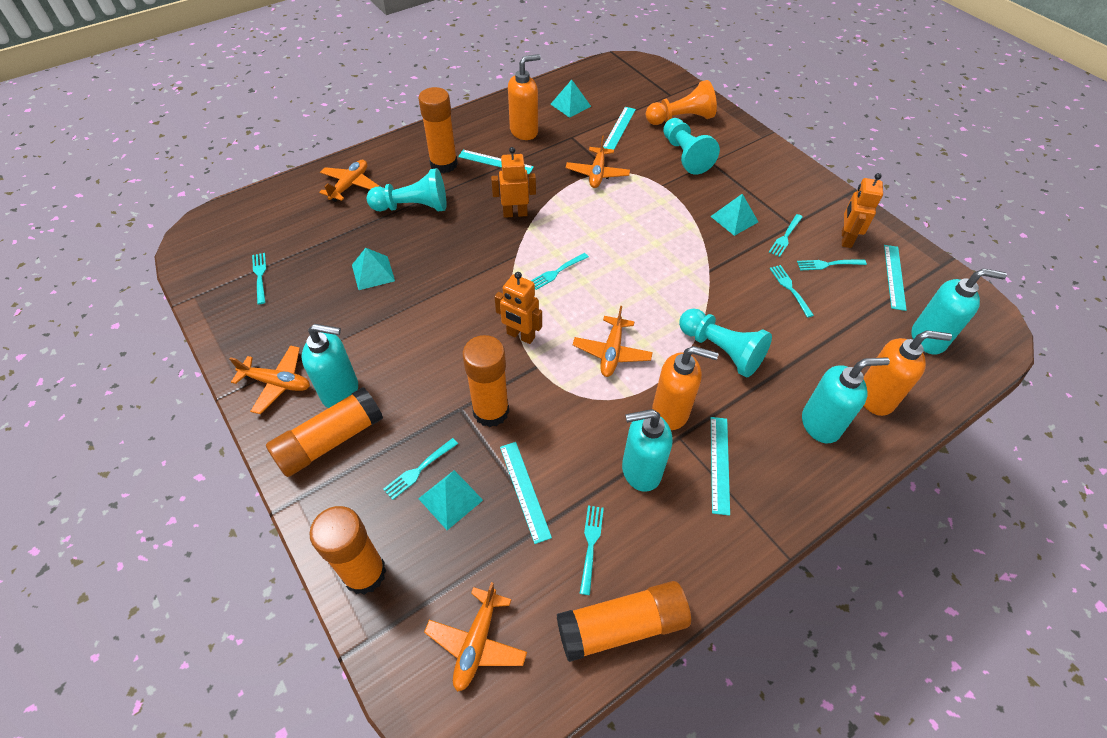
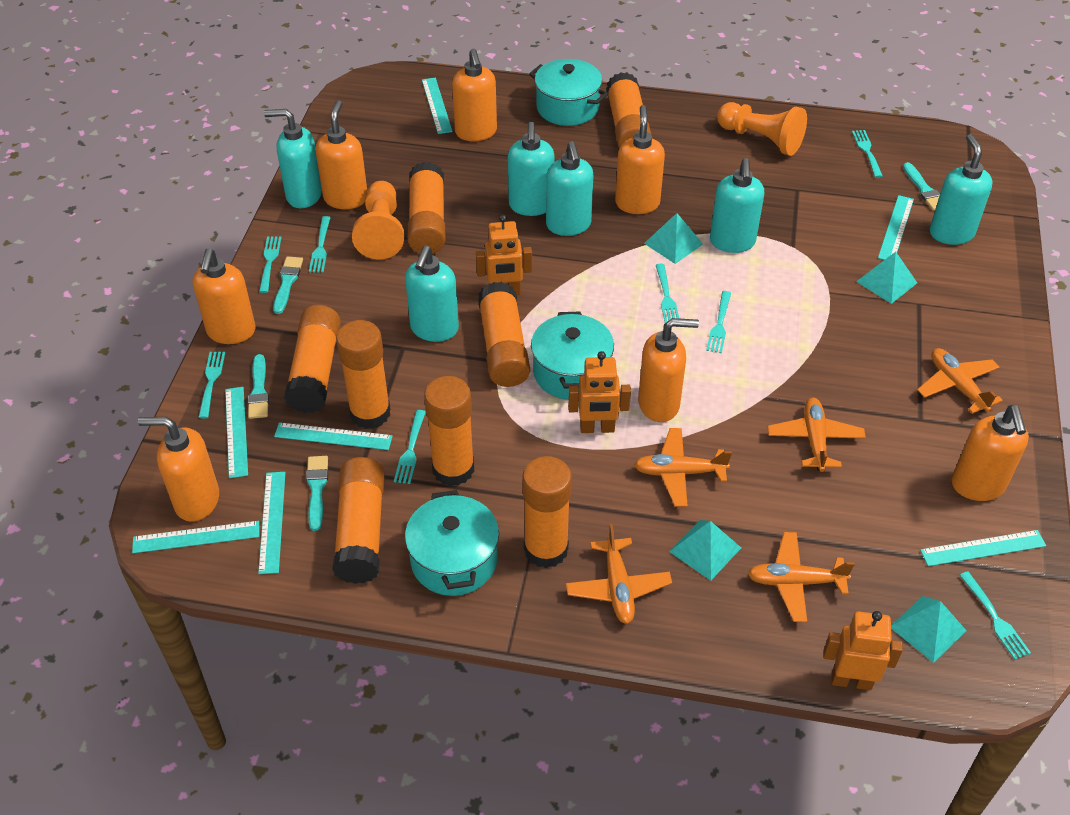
orange glue stick: 5 -> 8
orange pawn: 1 -> 2
orange soap dispenser: 3 -> 7
turquoise brush: 0 -> 4
turquoise fork: 7 -> 8
turquoise pawn: 3 -> 0
turquoise pot: 0 -> 3
turquoise ruler: 5 -> 7
turquoise soap dispenser: 4 -> 6

